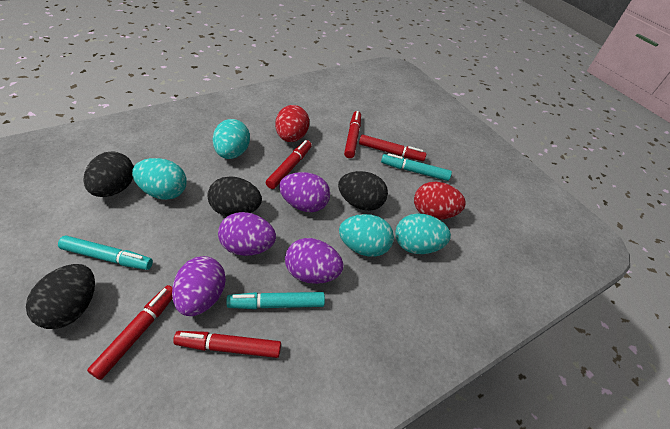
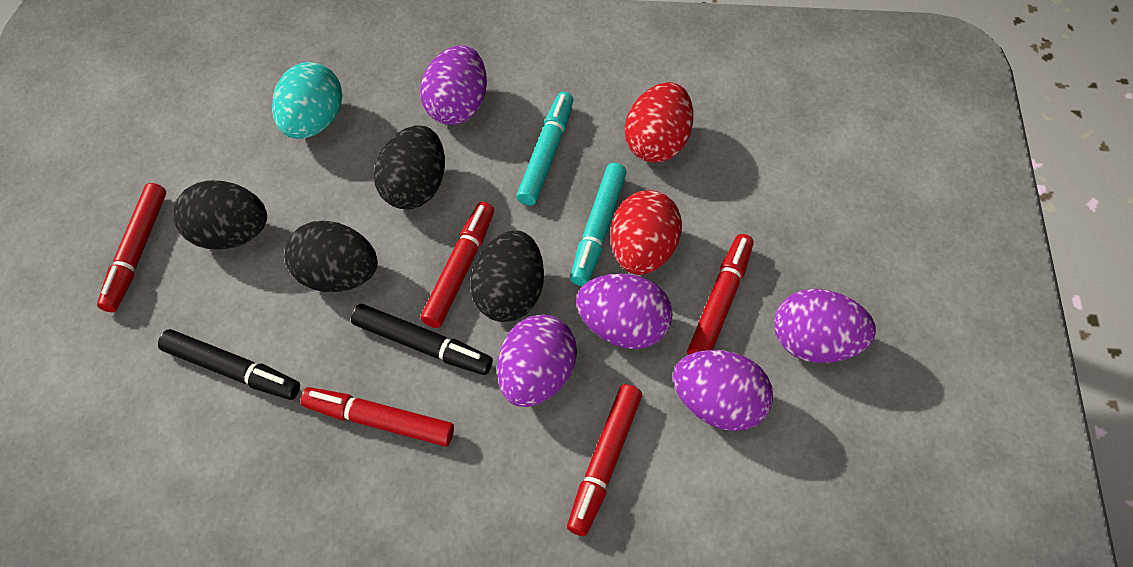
black marker: 0 -> 2
purple egg: 4 -> 5
turquoise egg: 4 -> 1
turquoise marker: 3 -> 2

